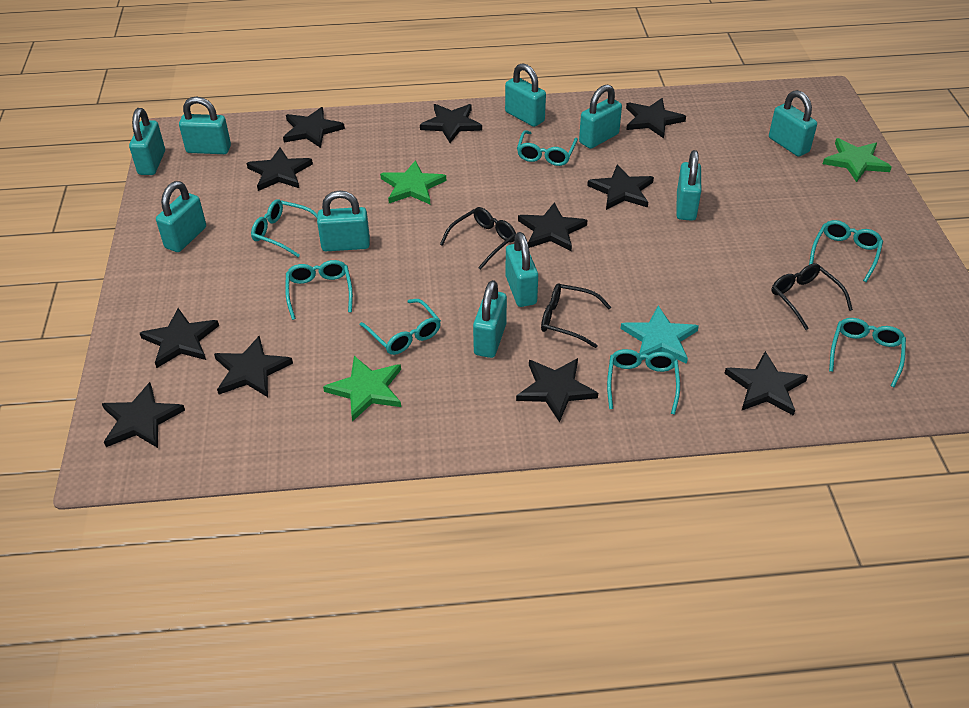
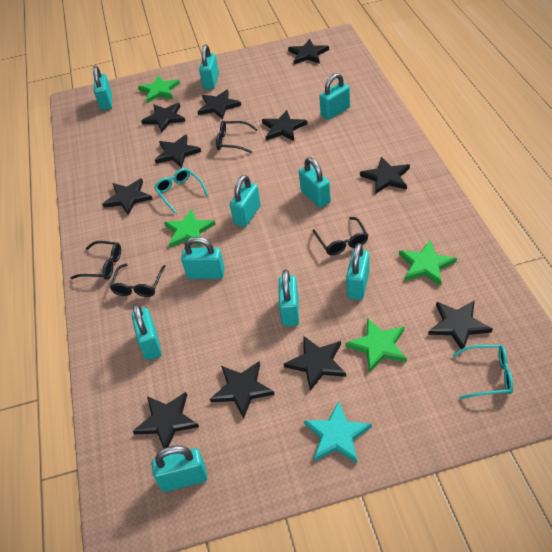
black glasses: 3 -> 4
green star: 3 -> 4
turquoise glasses: 7 -> 2

